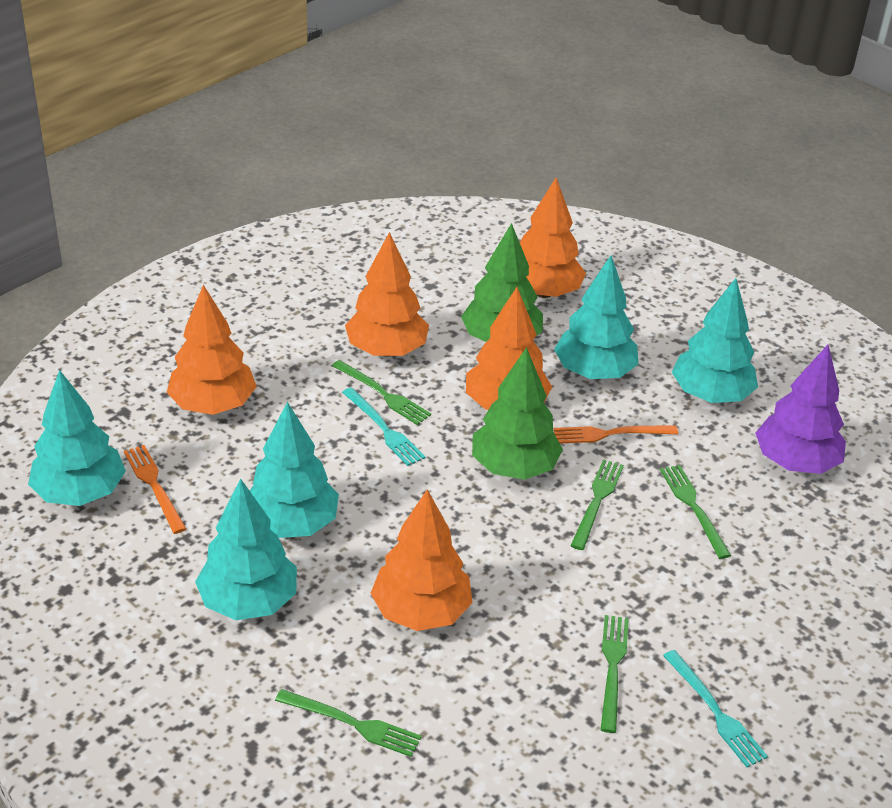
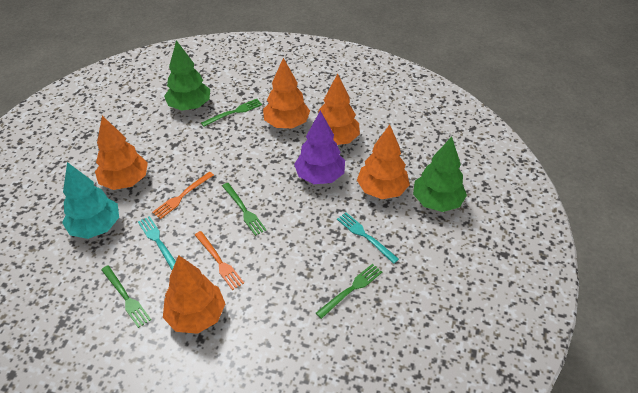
green fork: 5 -> 4
turquoise tree: 5 -> 1

